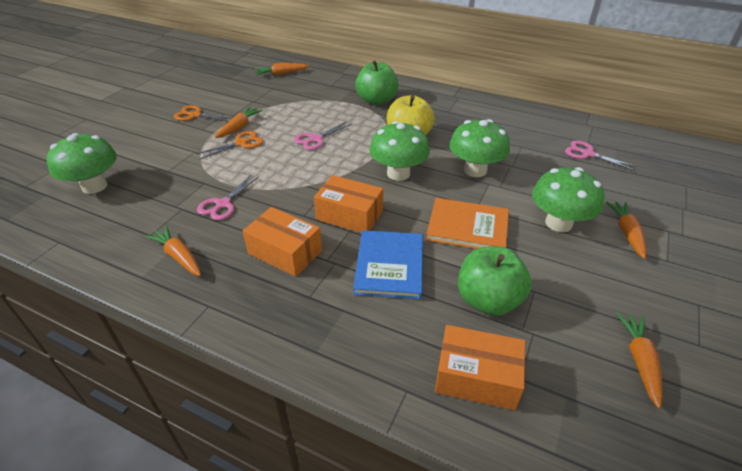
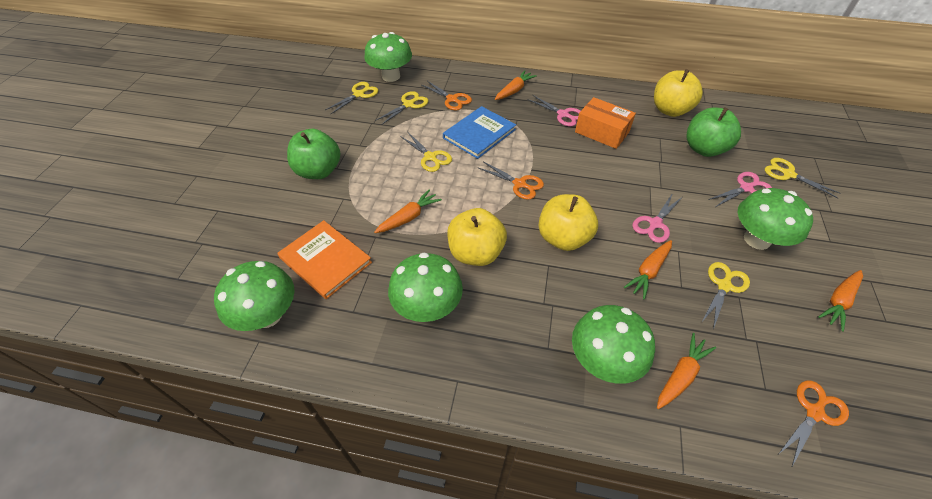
green mushroom: 4 -> 5
orange box: 3 -> 1
orange scissors: 2 -> 3
yellow apple: 1 -> 3
yellow scissors: 0 -> 5

